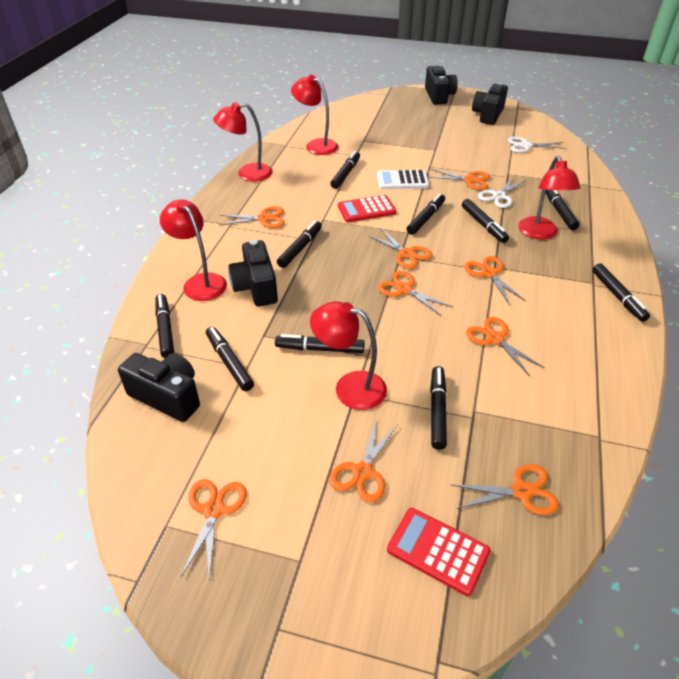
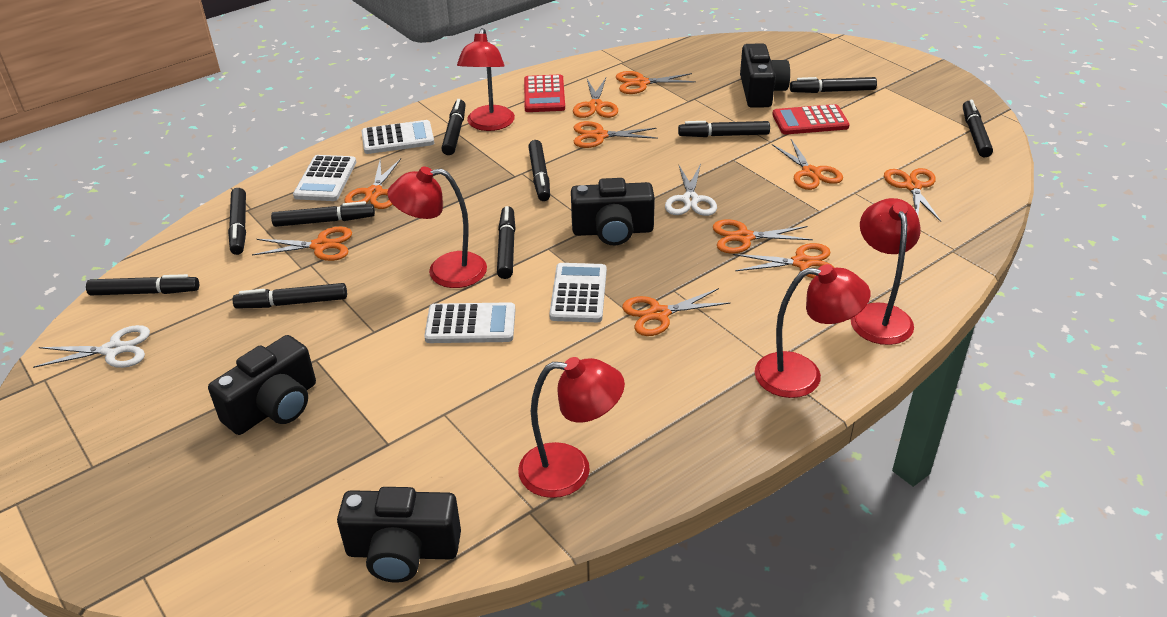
orange scissors: 9 -> 10
white calculator: 1 -> 4

